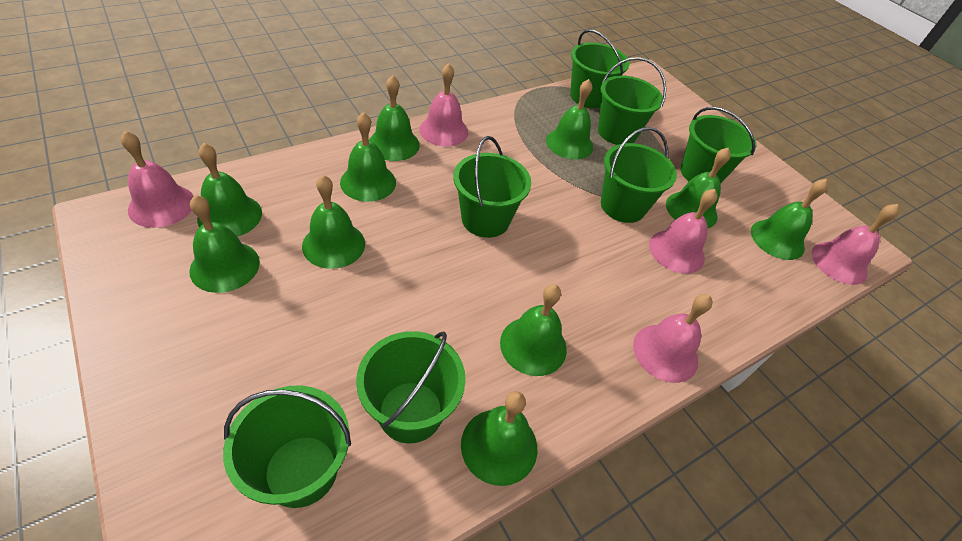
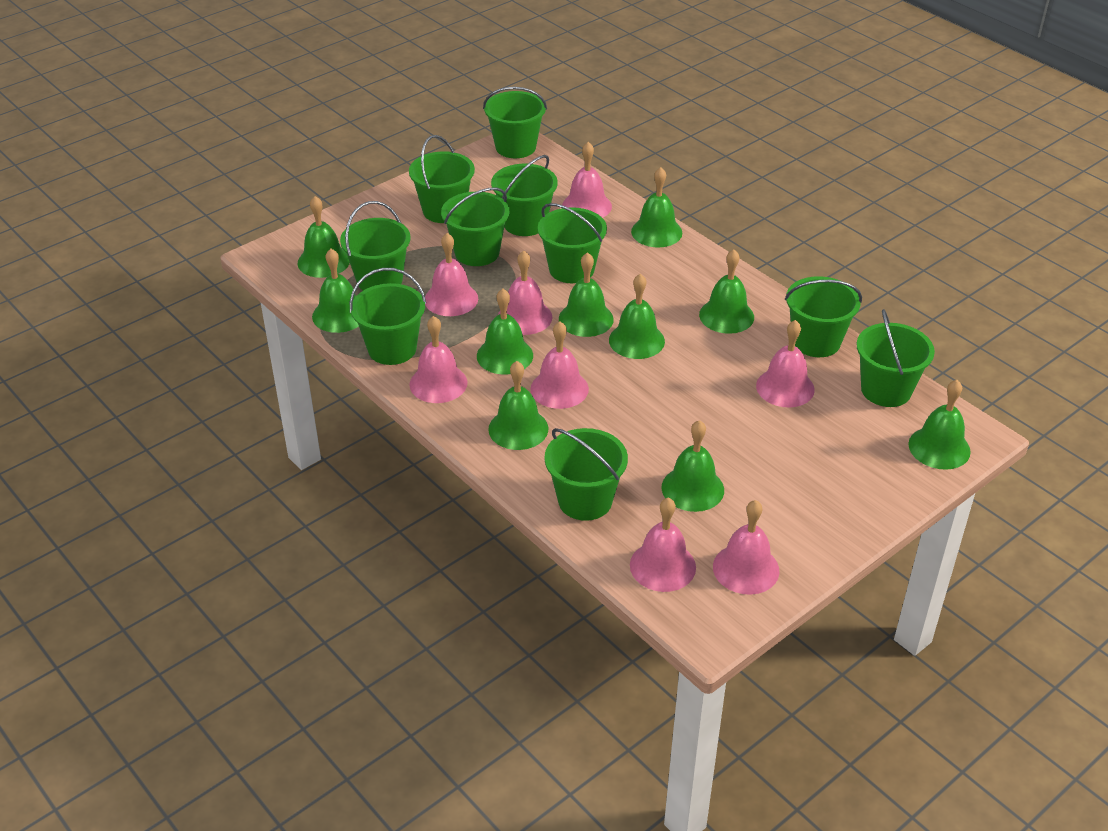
green bucket: 7 -> 10
pink bell: 5 -> 8

